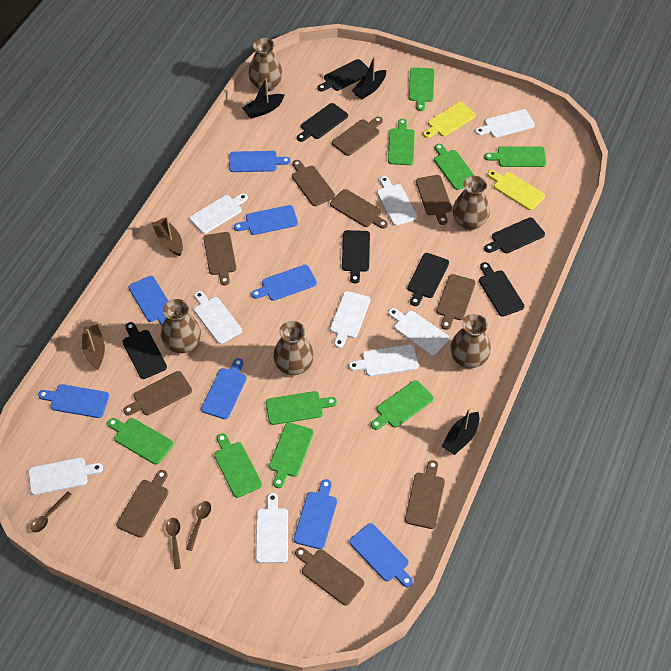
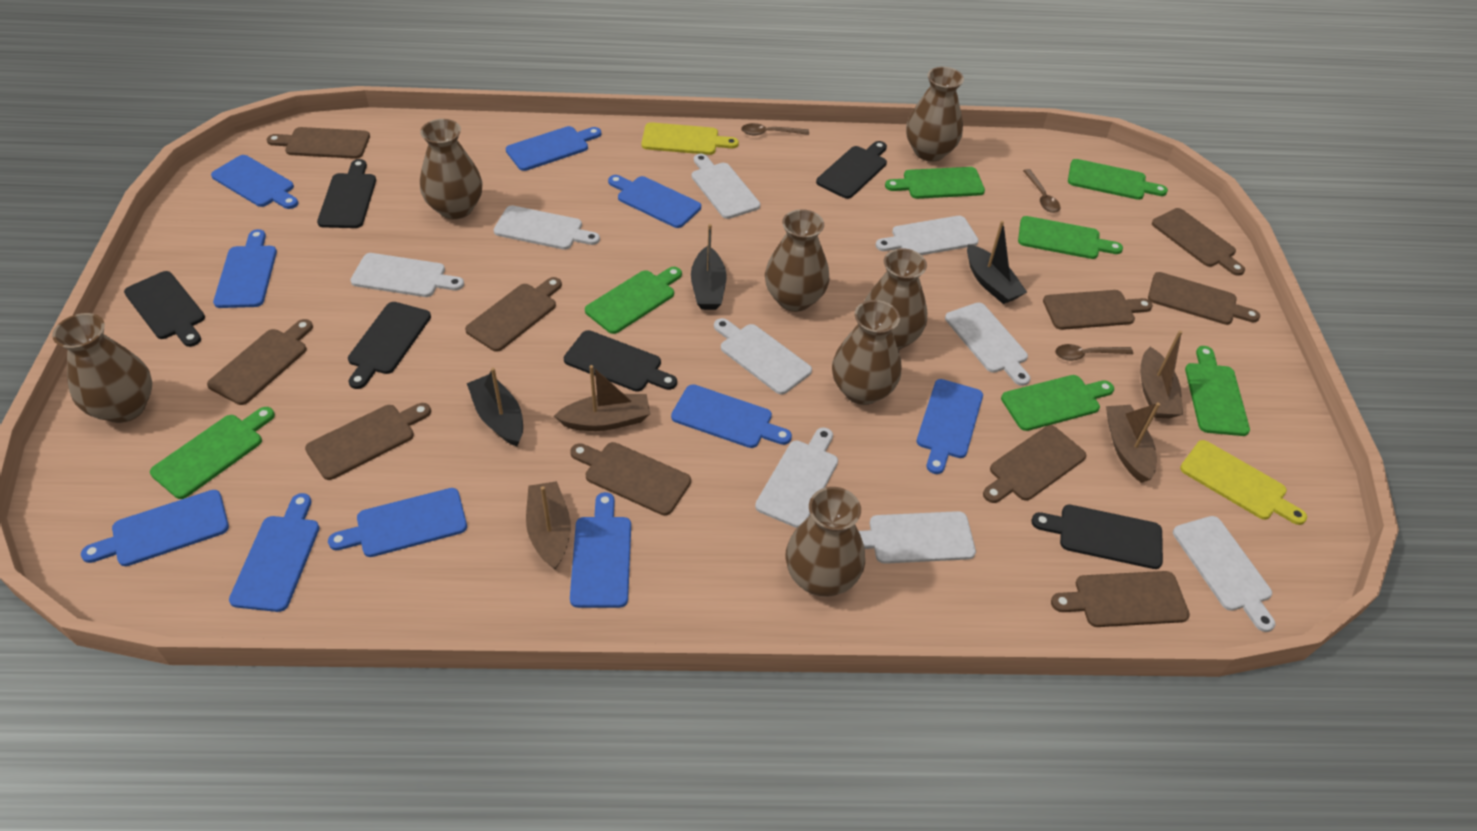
black cutting board: 7 -> 6
blue cutting board: 8 -> 10
brown boat: 2 -> 4
brown vase: 5 -> 7
green cutting board: 9 -> 7

